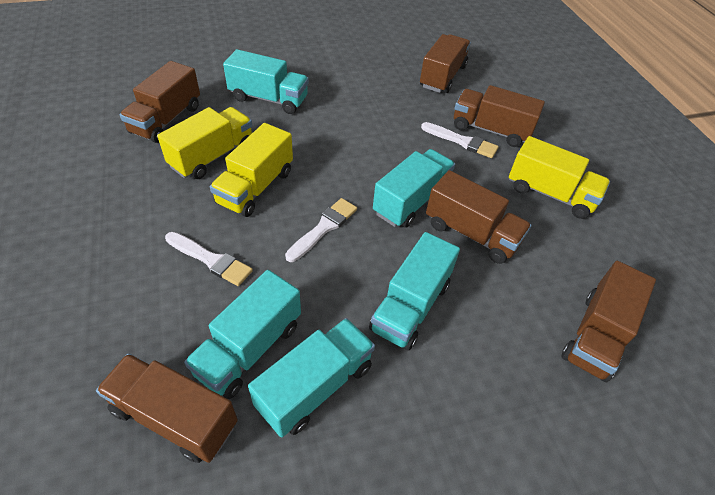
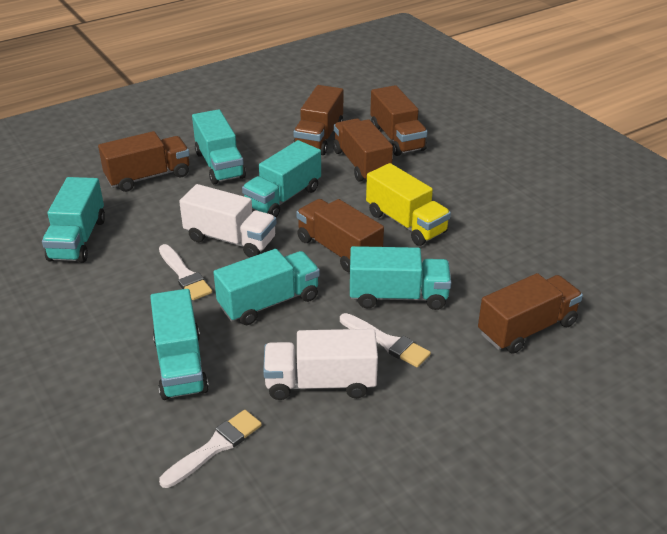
turquoise truck: 5 -> 6
white truck: 0 -> 2
yellow truck: 3 -> 1

